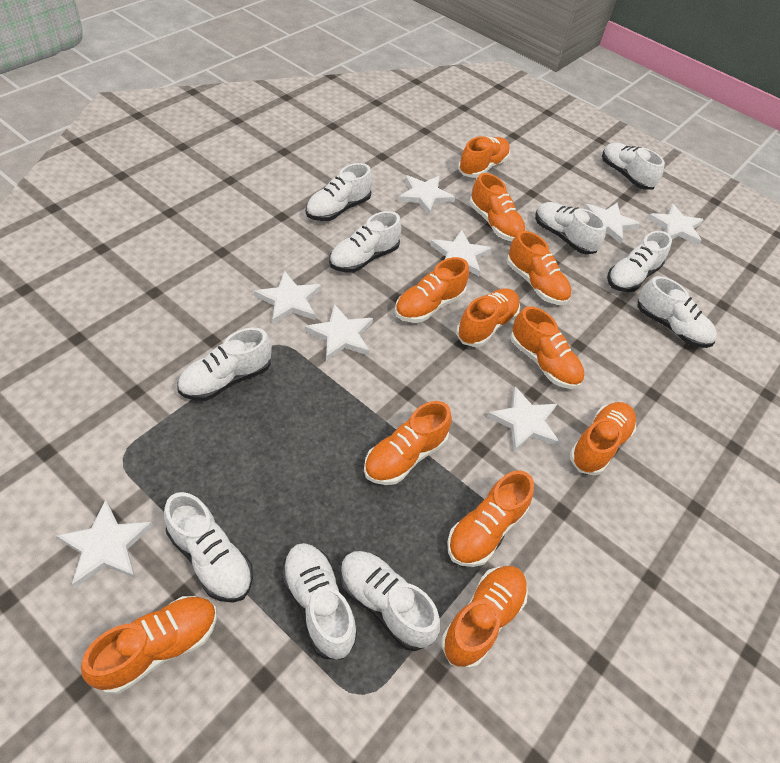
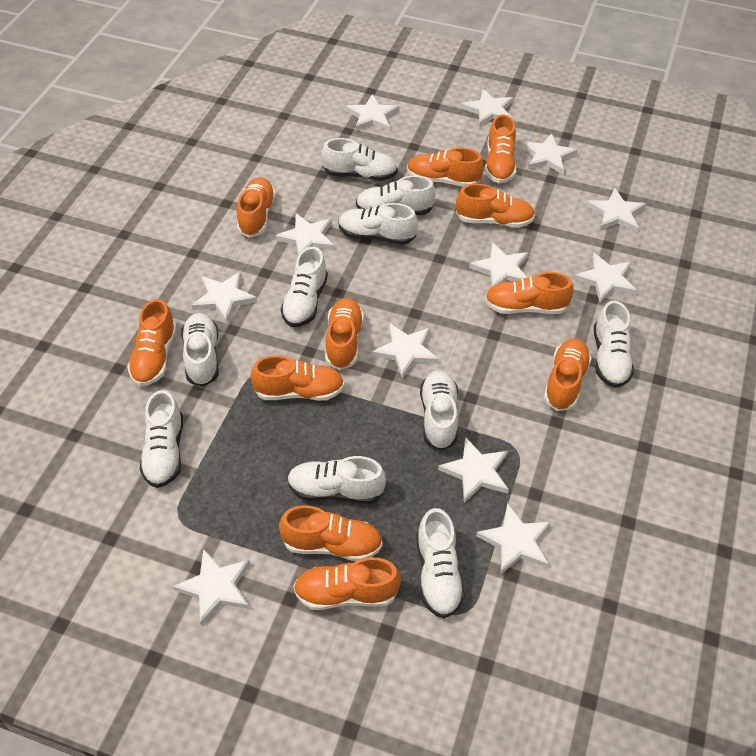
white star: 8 -> 12

